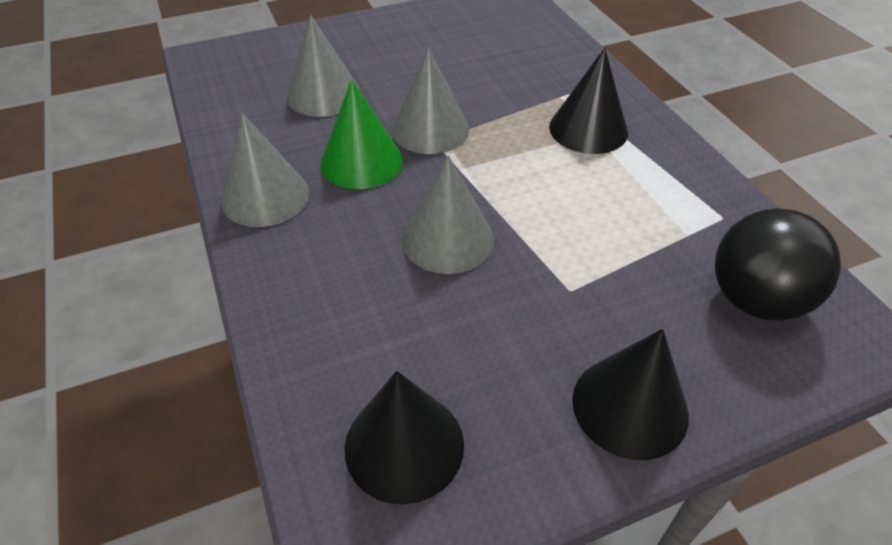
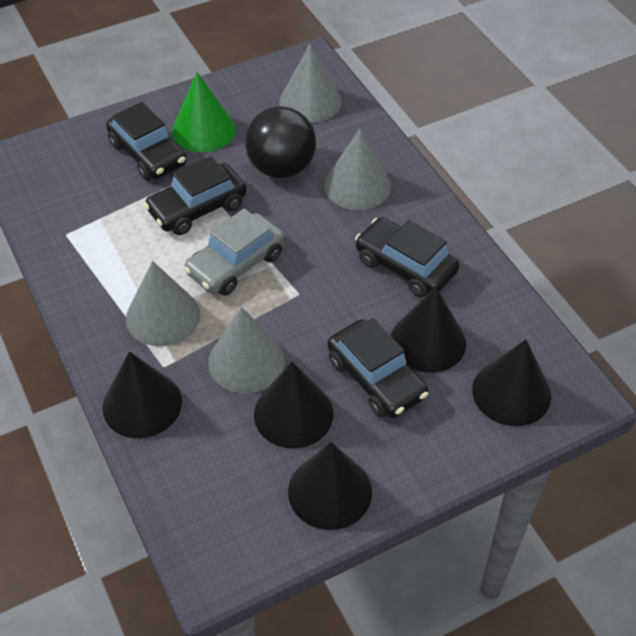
black car: 0 -> 4
black cone: 3 -> 5
grey car: 0 -> 1

